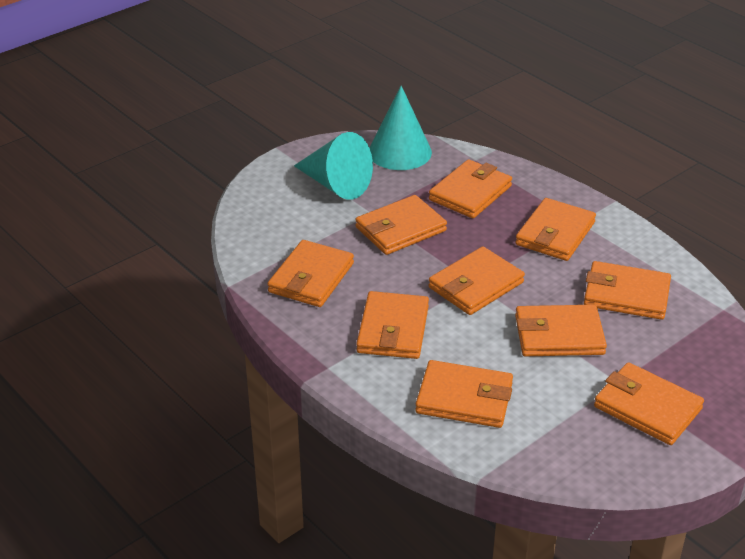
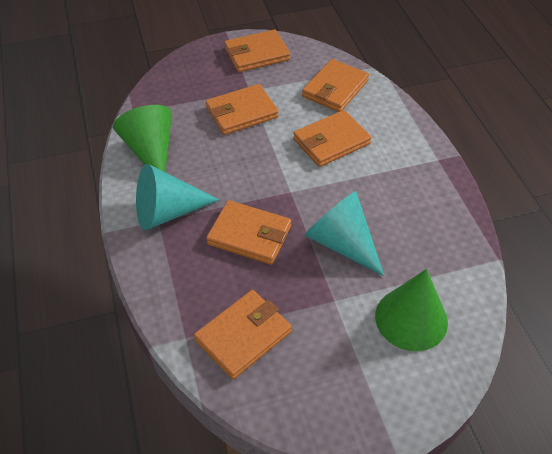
green cone: 0 -> 2
orange wallet: 10 -> 6

